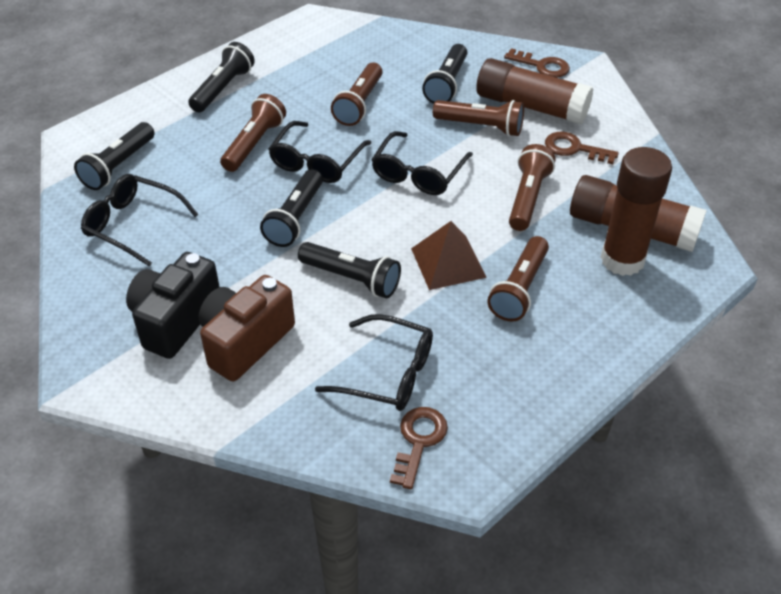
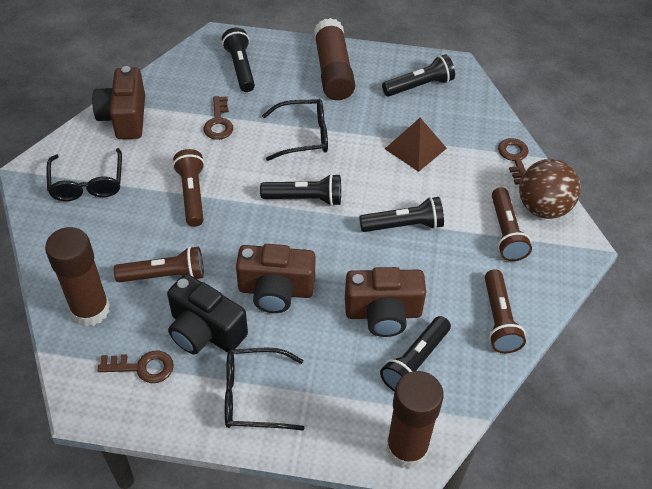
black glasses: 4 -> 3
brown ball: 0 -> 1
brown camera: 1 -> 3
brown flashlight: 5 -> 4

